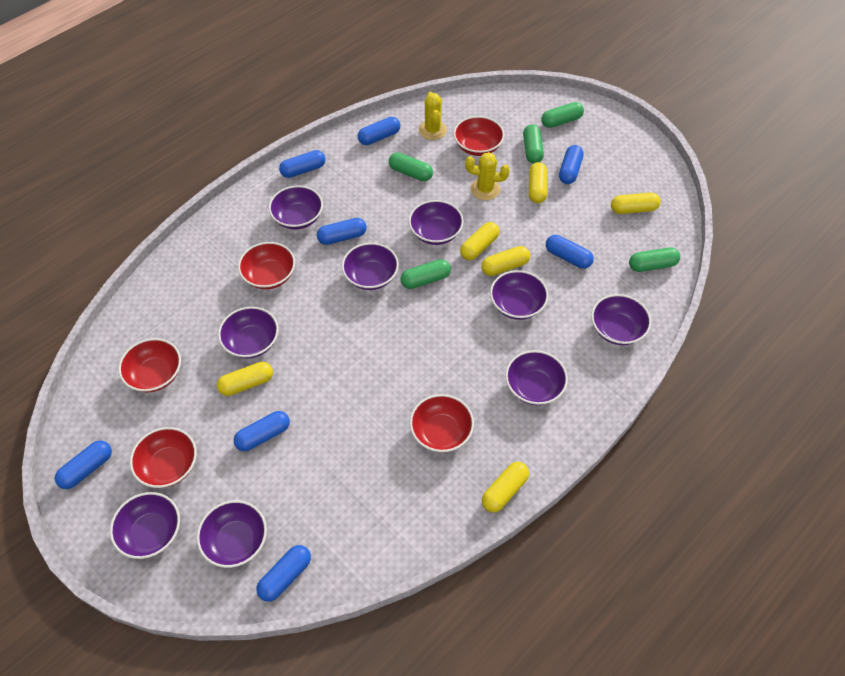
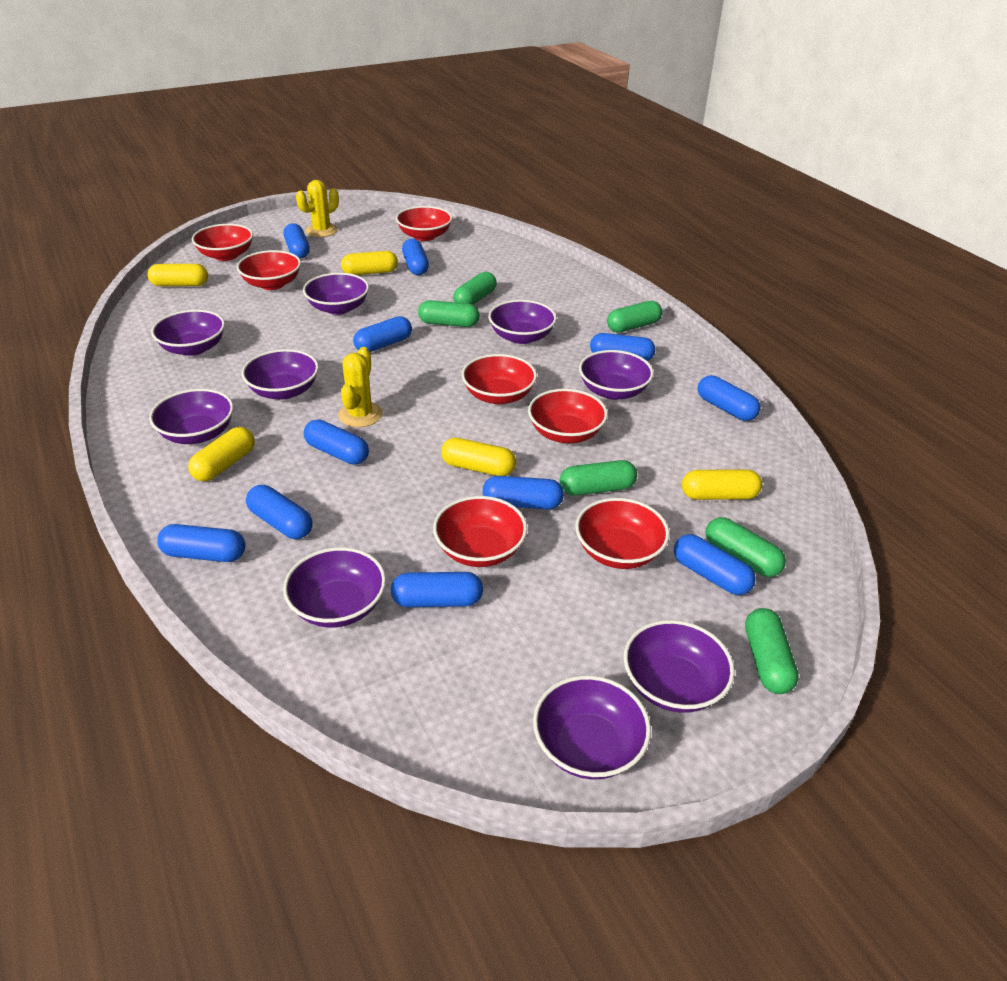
blue capsule: 8 -> 11
green capsule: 5 -> 6
red bowl: 5 -> 7
yellow capsule: 6 -> 5

